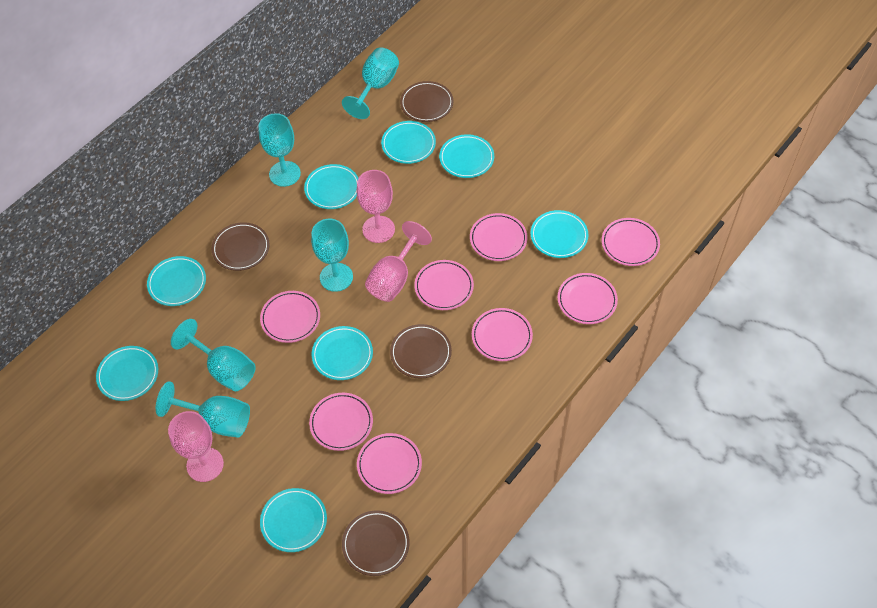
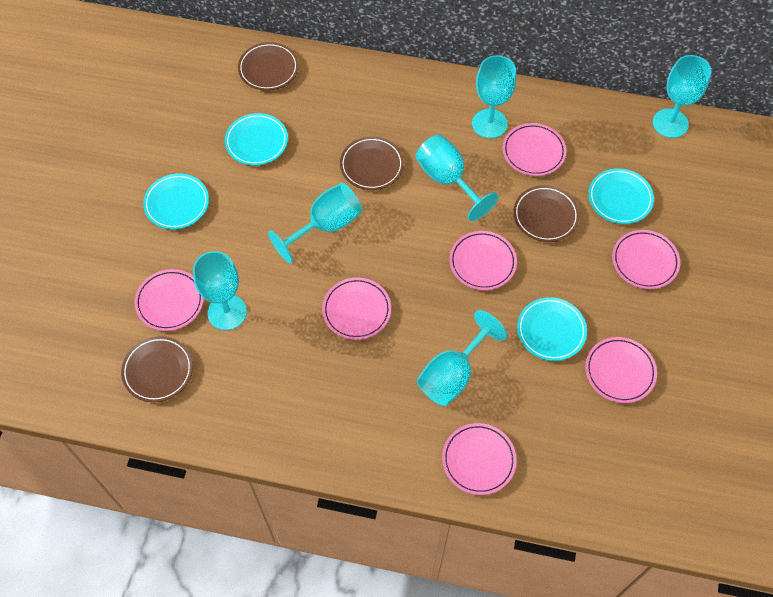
pink goblet: 3 -> 0
pink plate: 8 -> 7
turquoise goblet: 5 -> 6
turquoise plate: 8 -> 4

